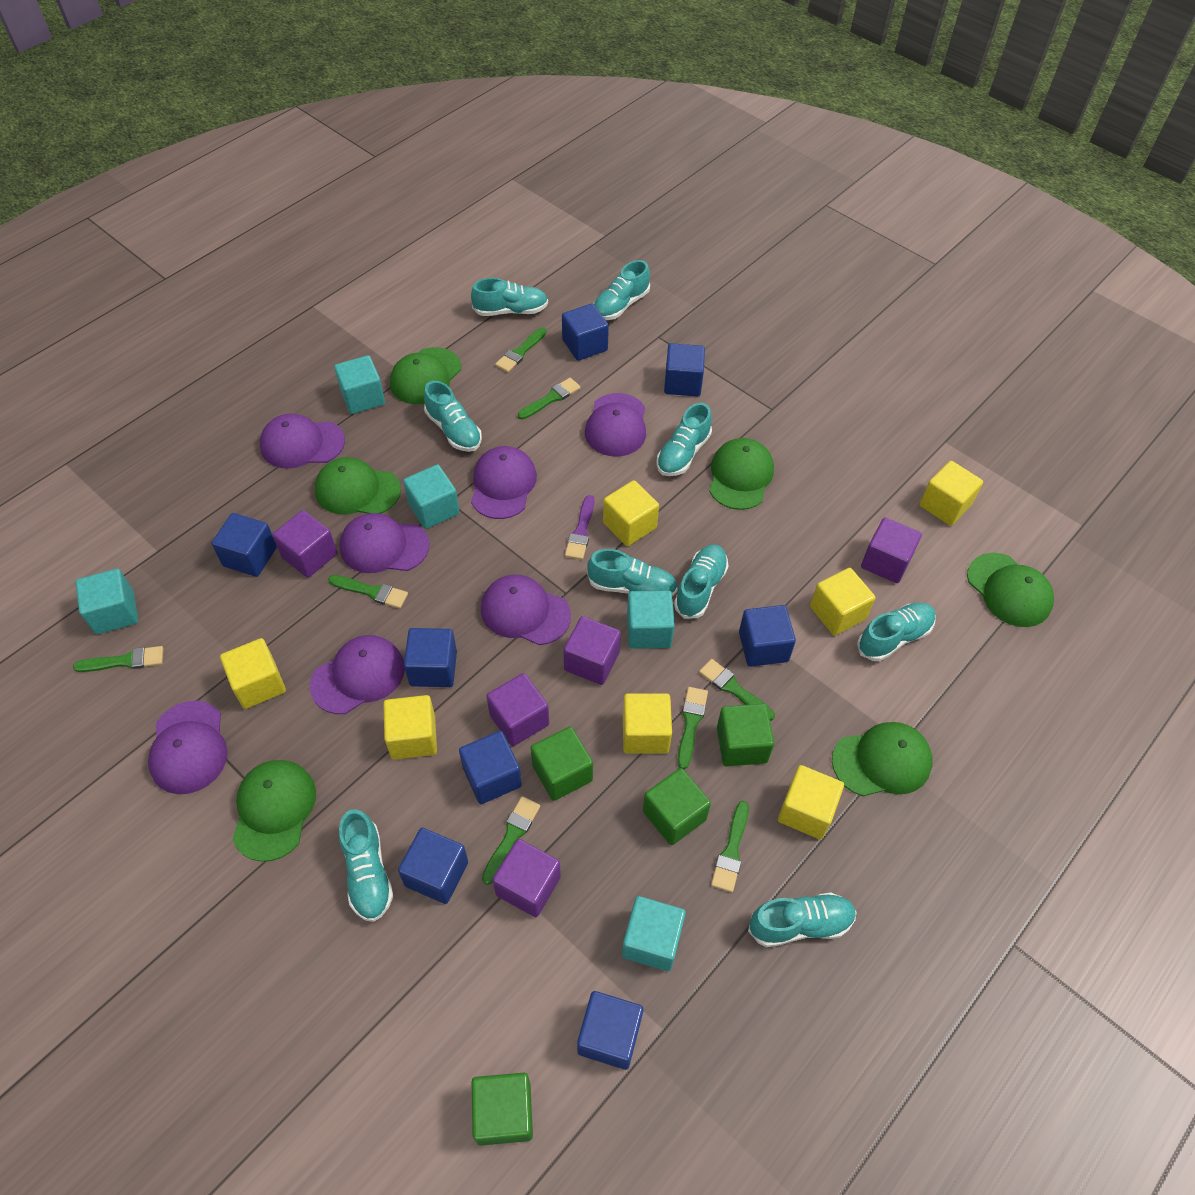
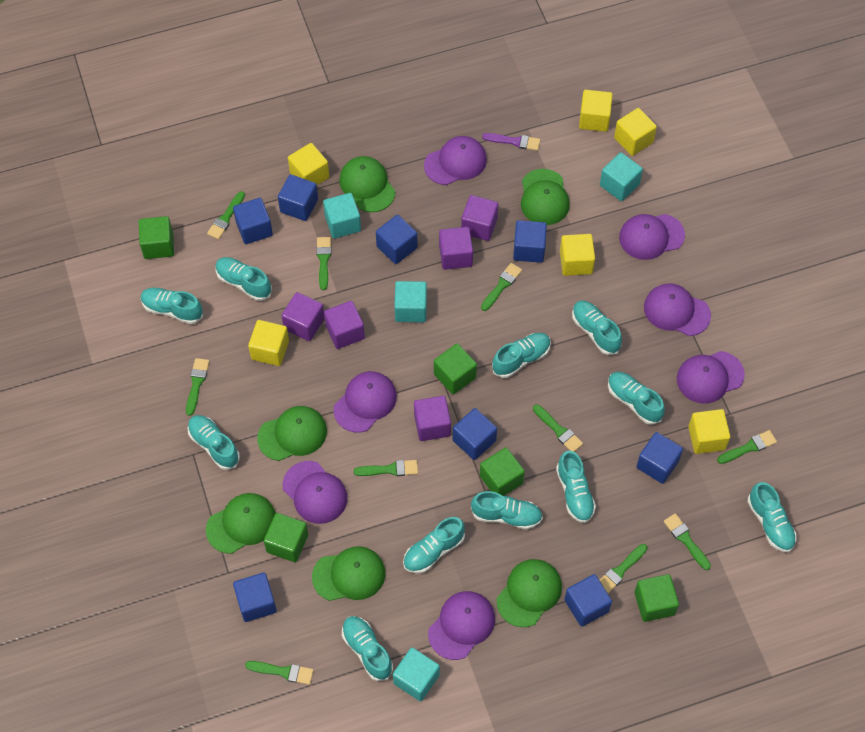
green brush: 8 -> 10
green cube: 4 -> 5
turquoise cube: 5 -> 4
turquoise shoe: 9 -> 11
yellow cube: 7 -> 6

